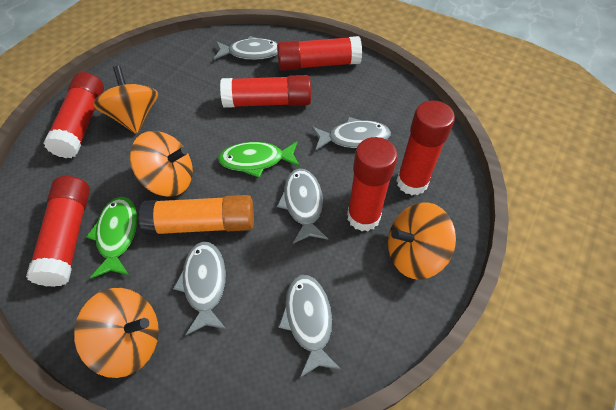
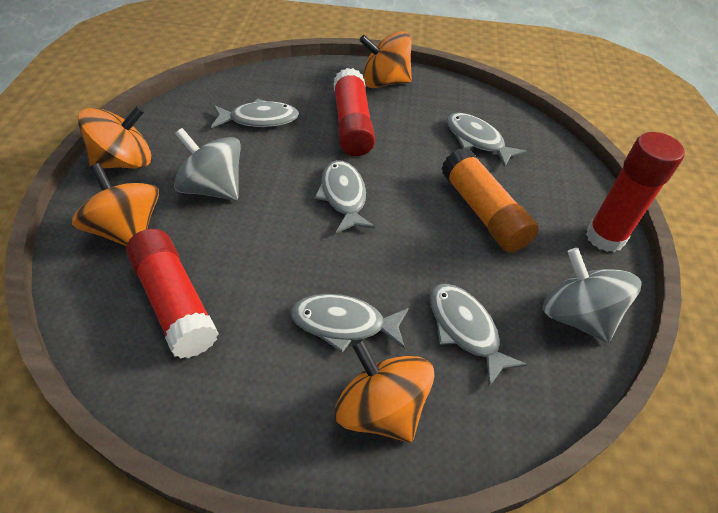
green fish: 2 -> 0
grey spinning top: 0 -> 2
red glue stick: 6 -> 3

